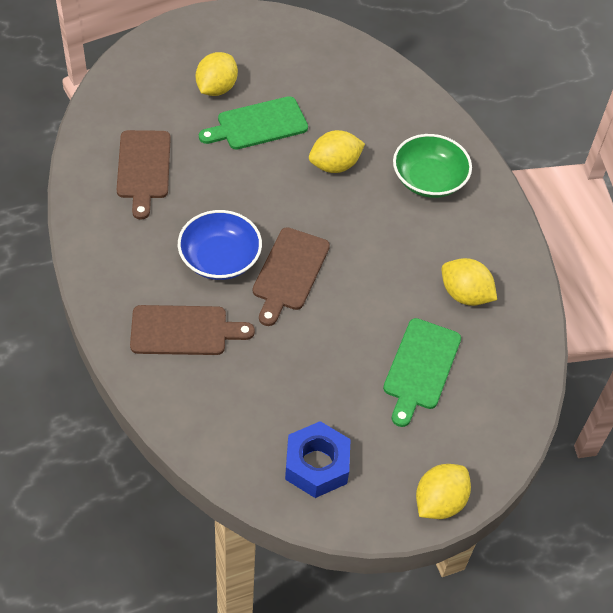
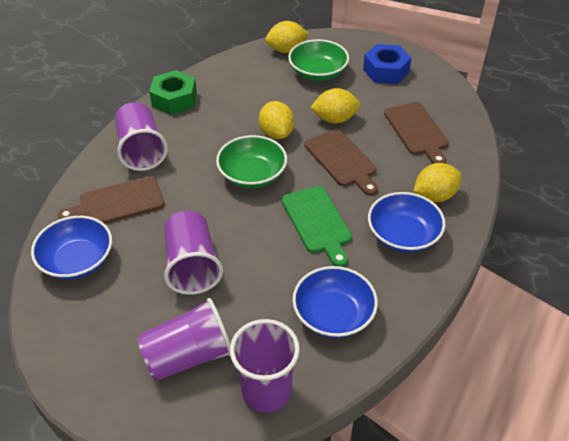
blue bowl: 1 -> 3
green bowl: 1 -> 2
green cutting board: 2 -> 1
green nut: 0 -> 1
purple cup: 0 -> 4

